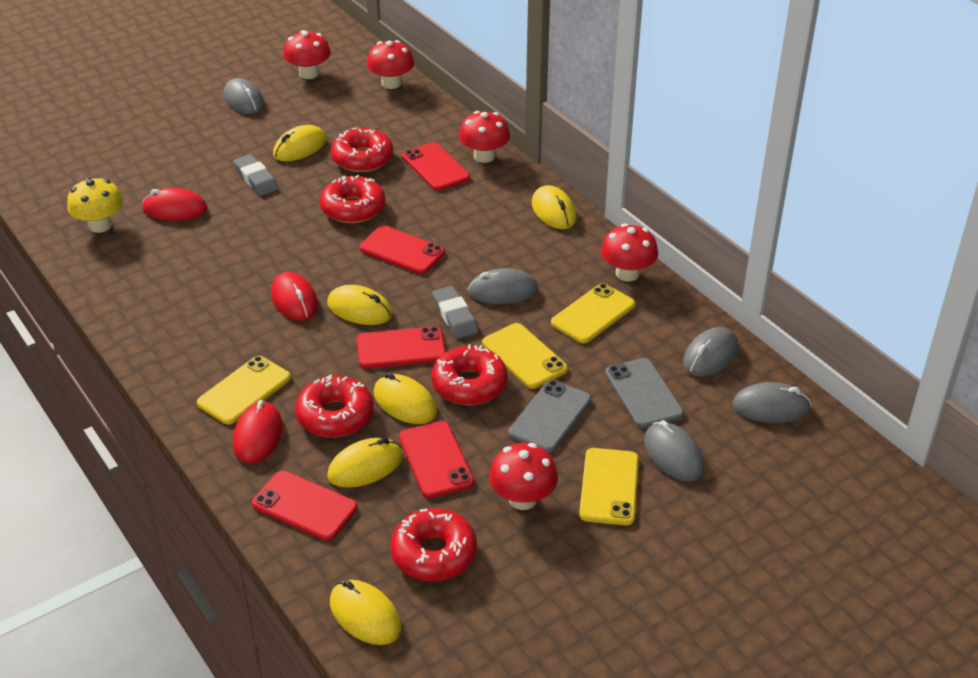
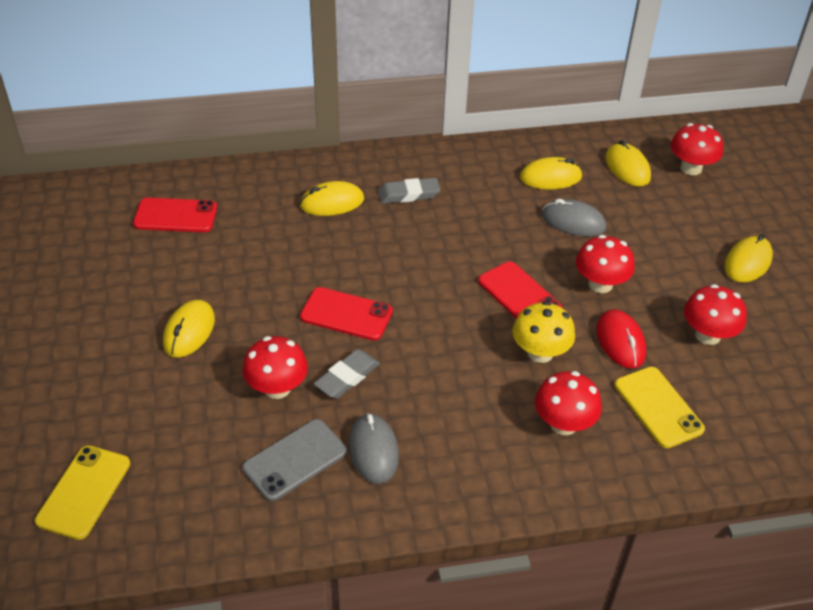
grey mouse: 5 -> 2
grey phone: 2 -> 1
red donut: 5 -> 0
red mouse: 3 -> 1
red phone: 5 -> 3
yellow mouse: 6 -> 5
yellow phone: 4 -> 2

